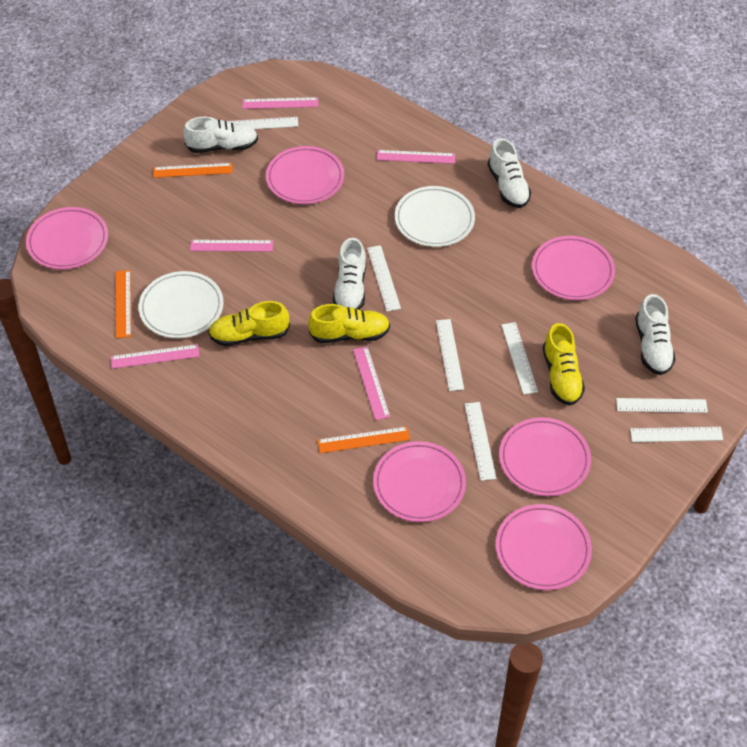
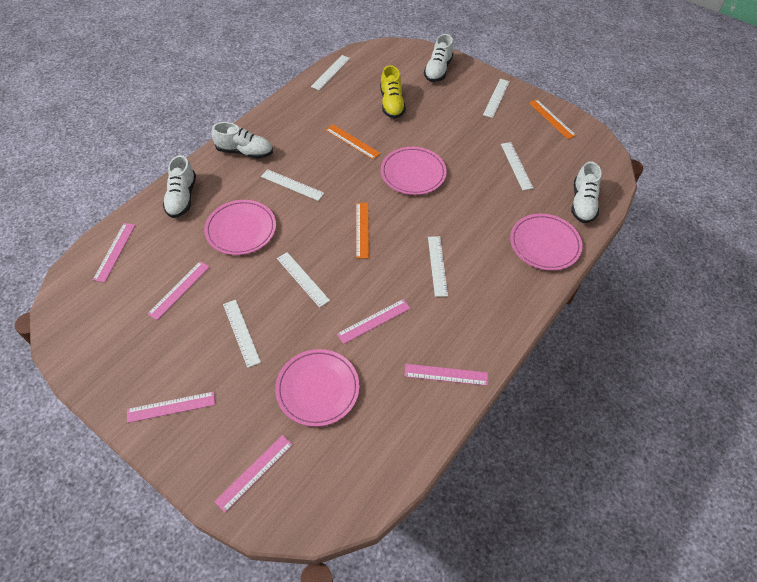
pink plate: 6 -> 4
pink ruler: 5 -> 6
white plate: 2 -> 0
yellow shoe: 3 -> 1

